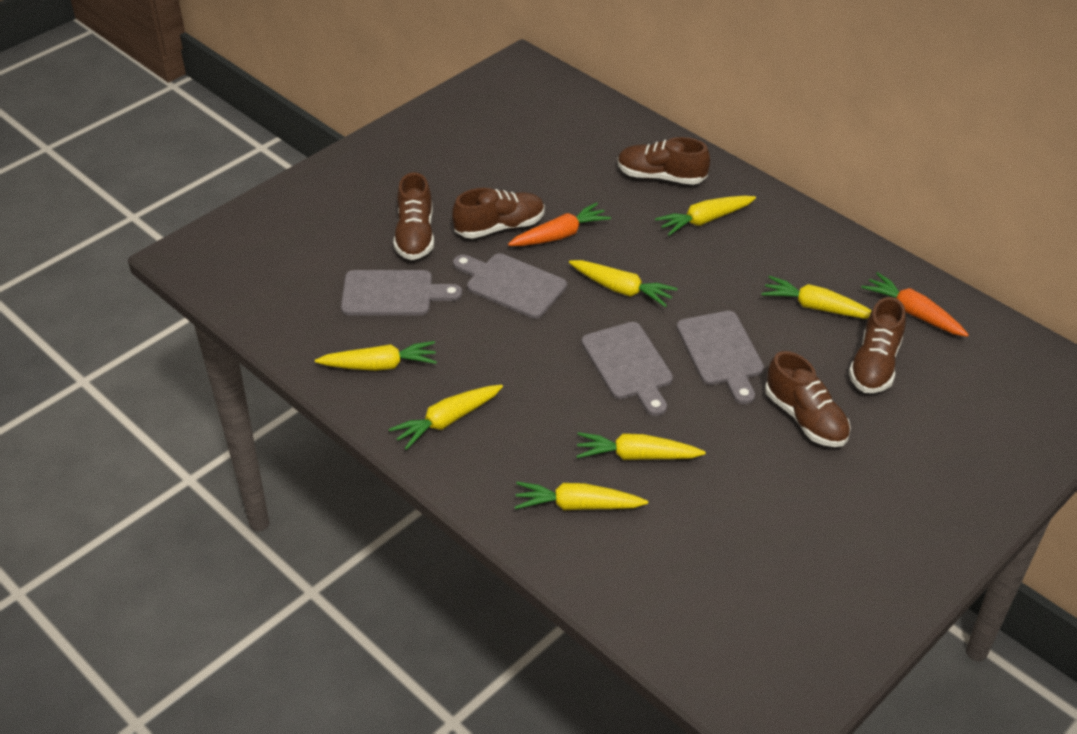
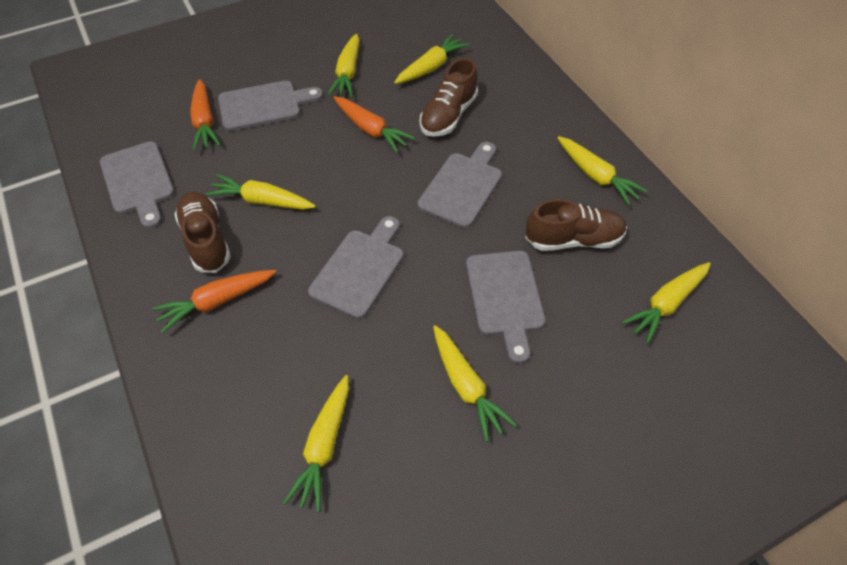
brown shoe: 5 -> 3
grey cutting board: 4 -> 5
orange carrot: 2 -> 3

